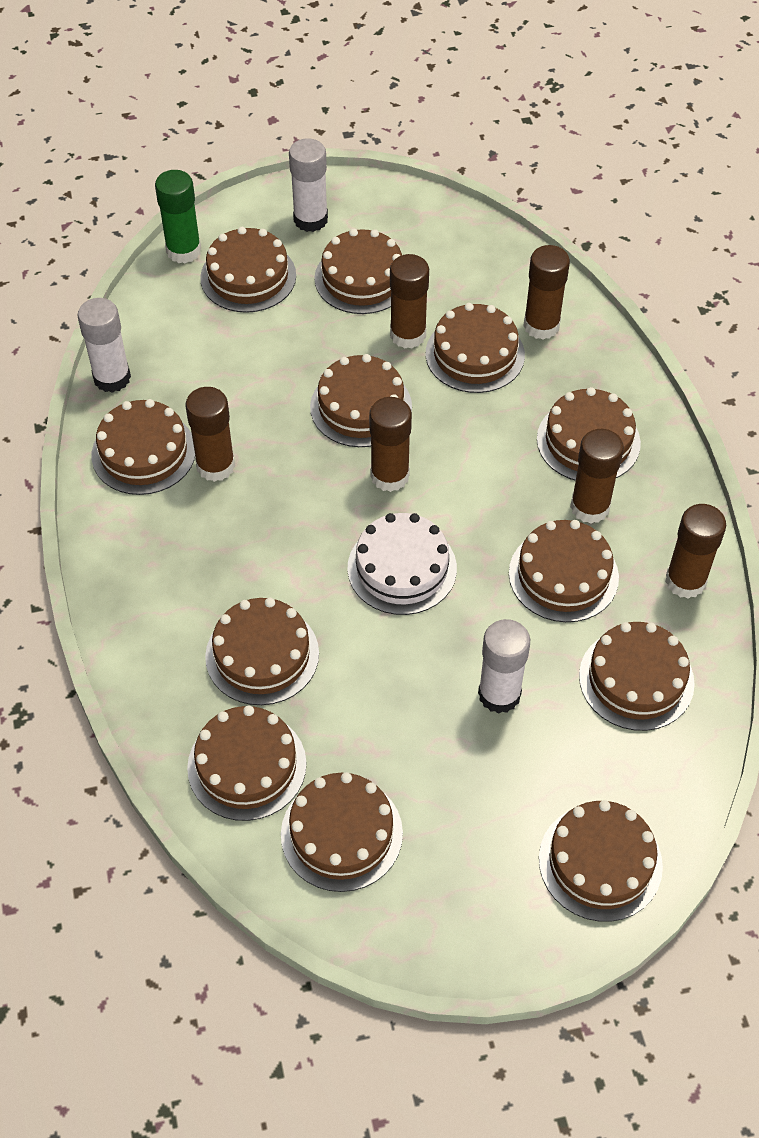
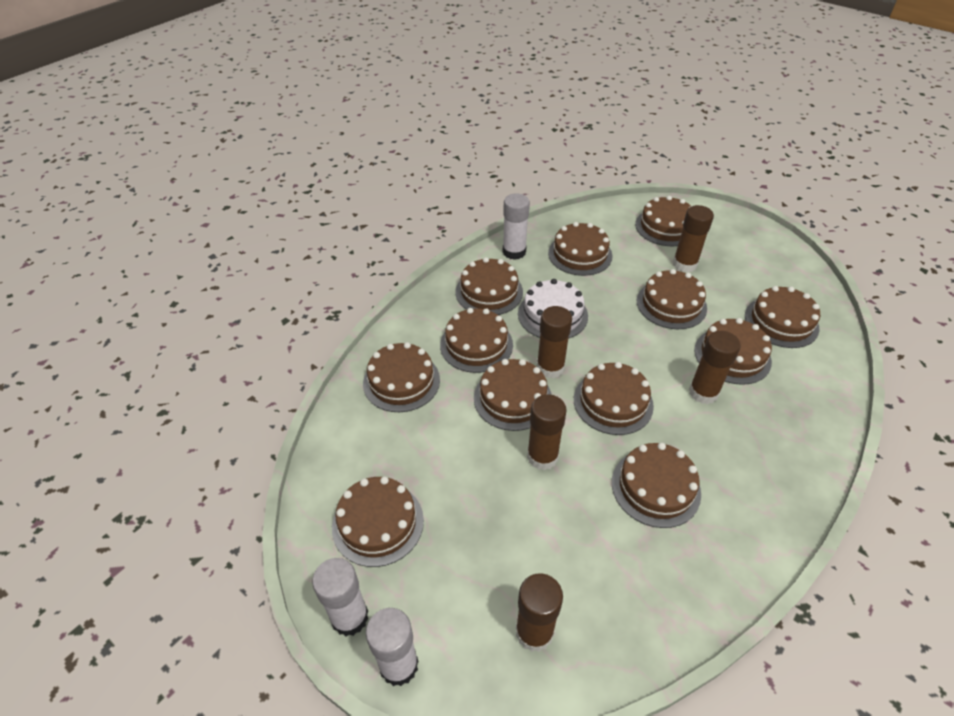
brown glue stick: 6 -> 5
green glue stick: 1 -> 0

